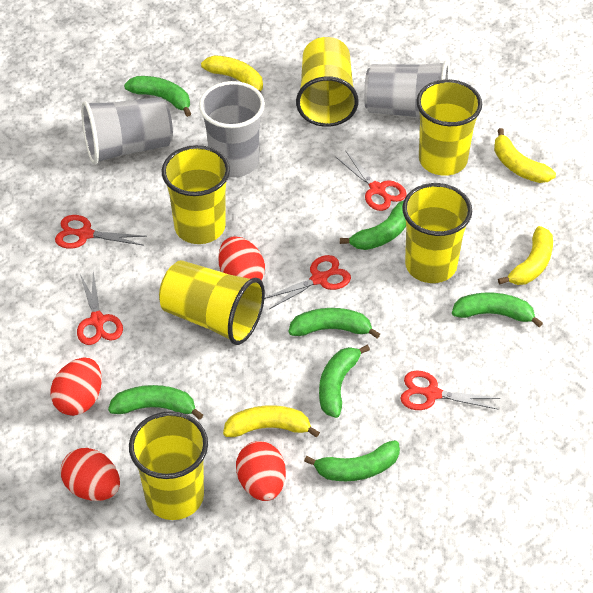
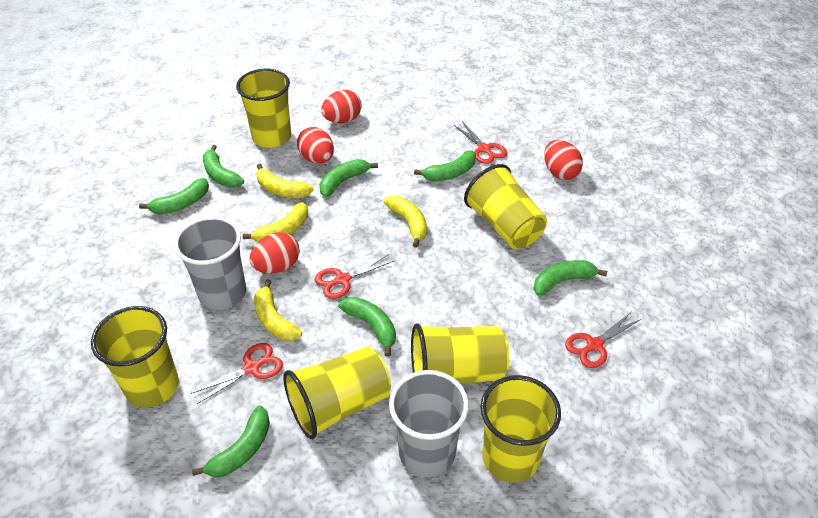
grey cup: 3 -> 2
red scissors: 5 -> 4

